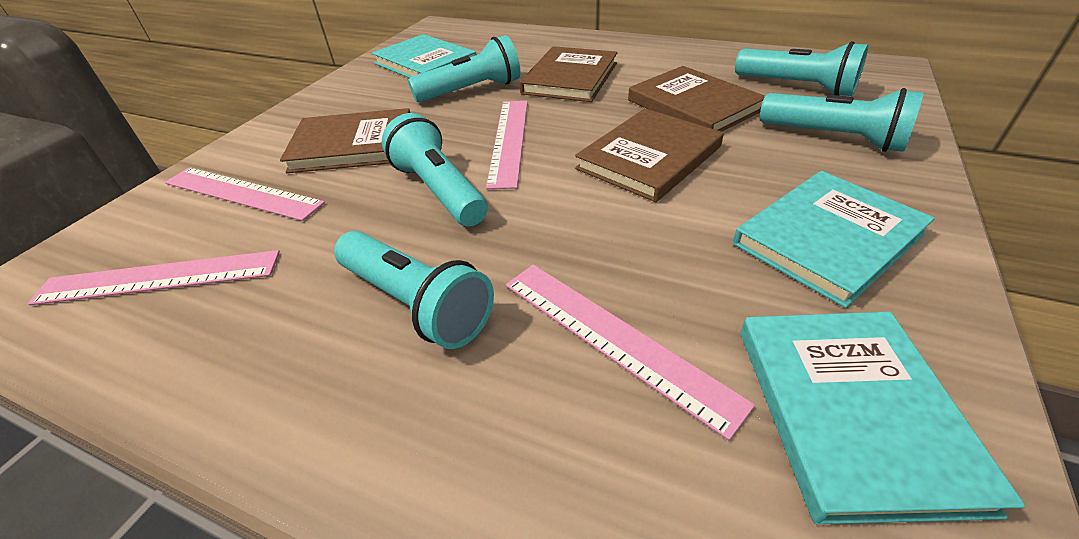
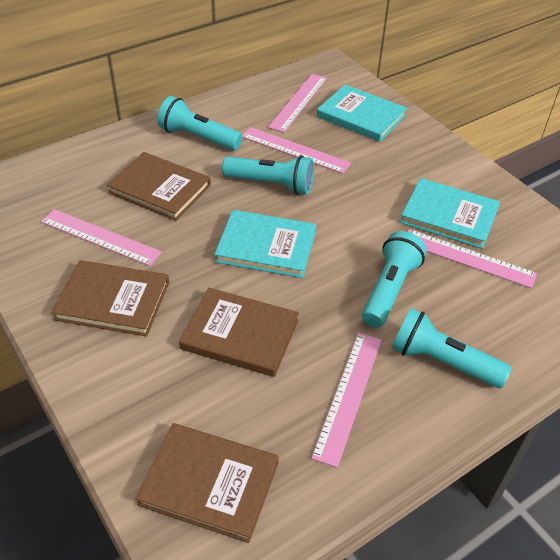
pink ruler: 4 -> 5
turquoise flashlight: 5 -> 4

